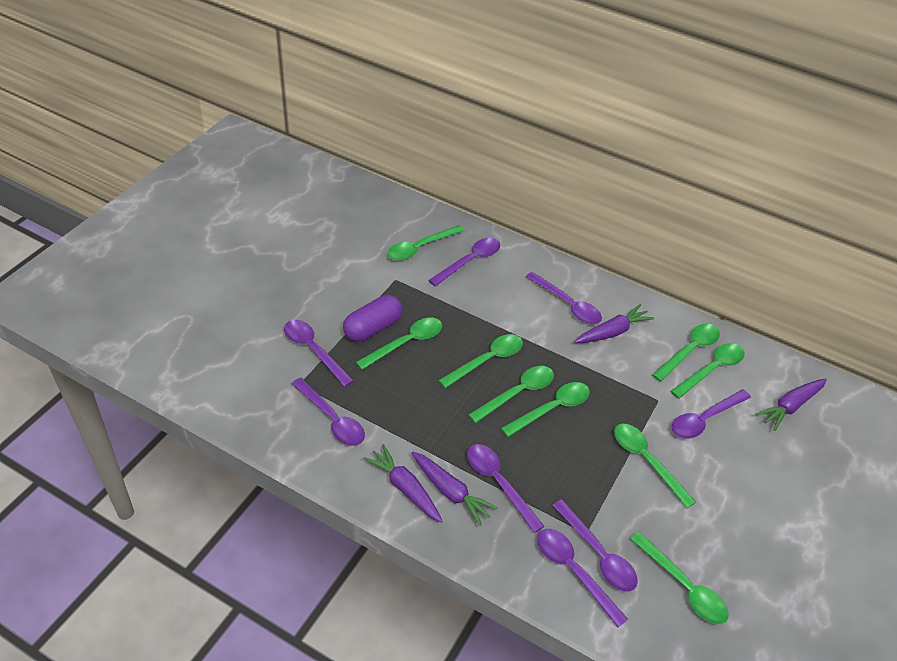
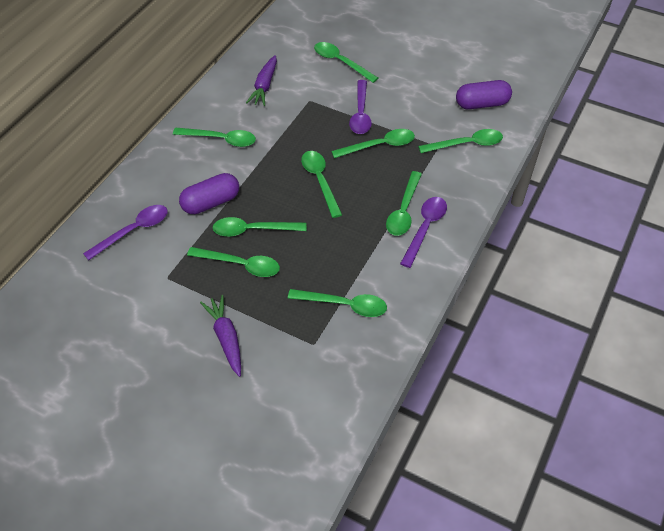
purple capsule: 1 -> 2
purple carrot: 4 -> 2
purple spoon: 8 -> 3

